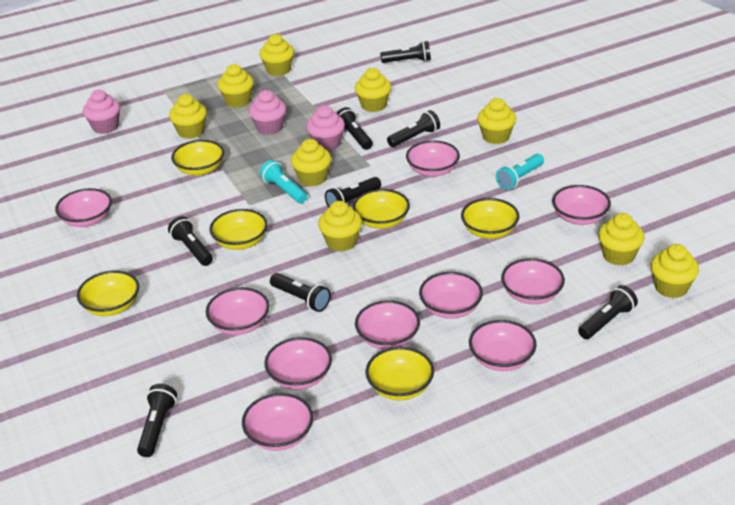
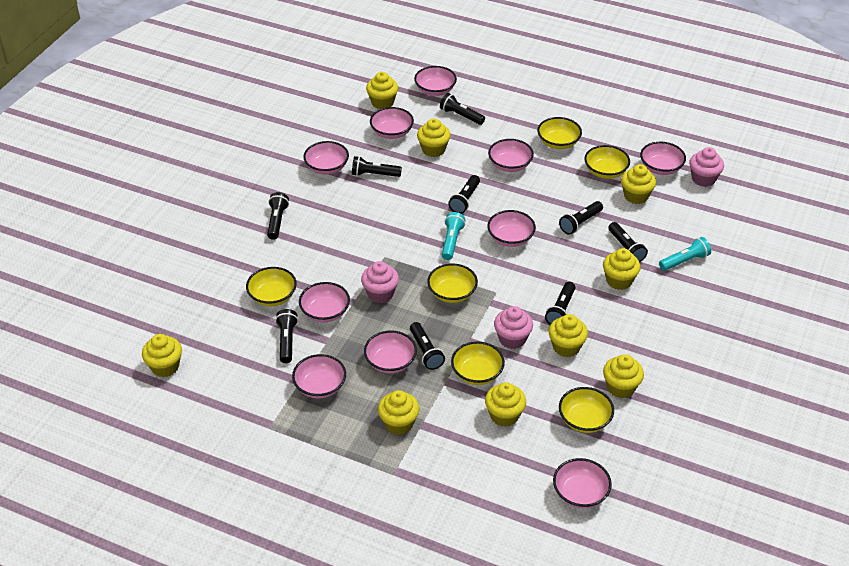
black flashlight: 8 -> 9

